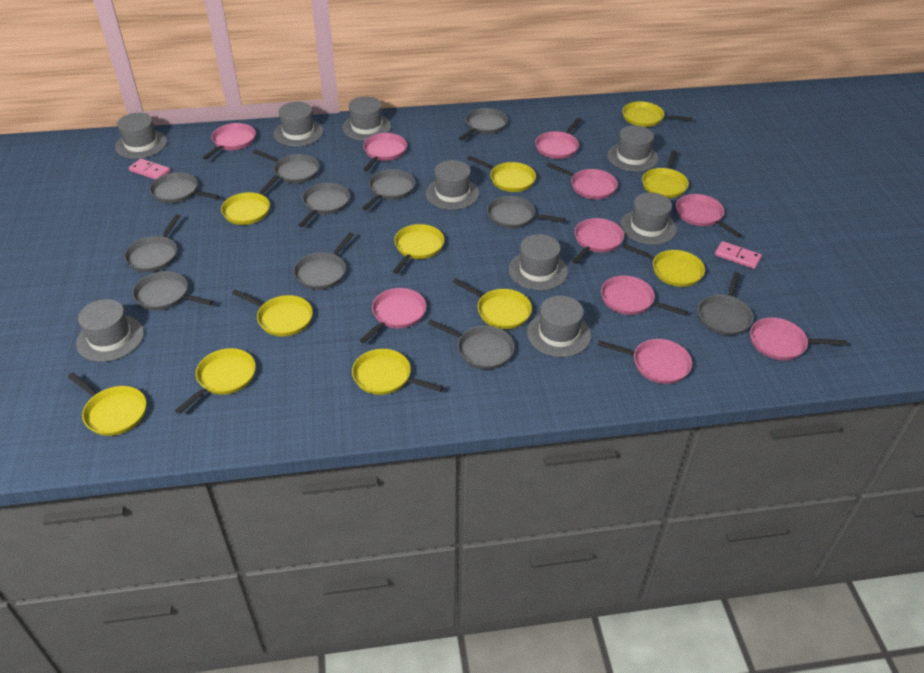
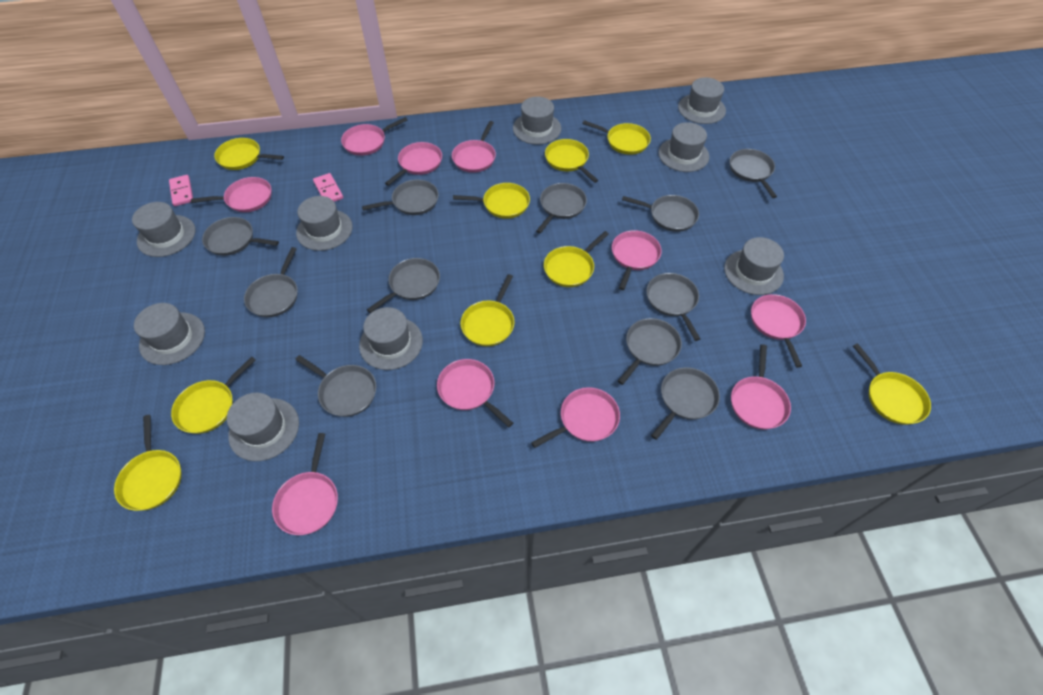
yellow pan: 11 -> 9

